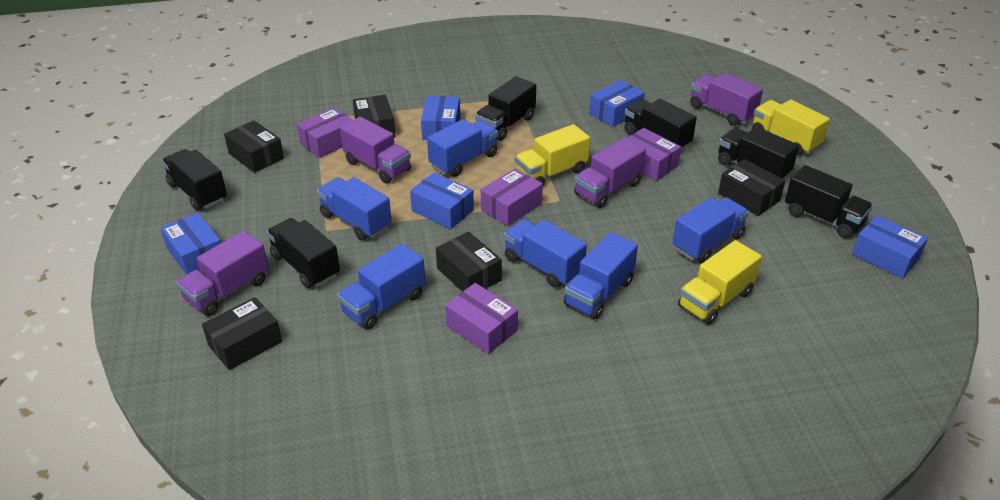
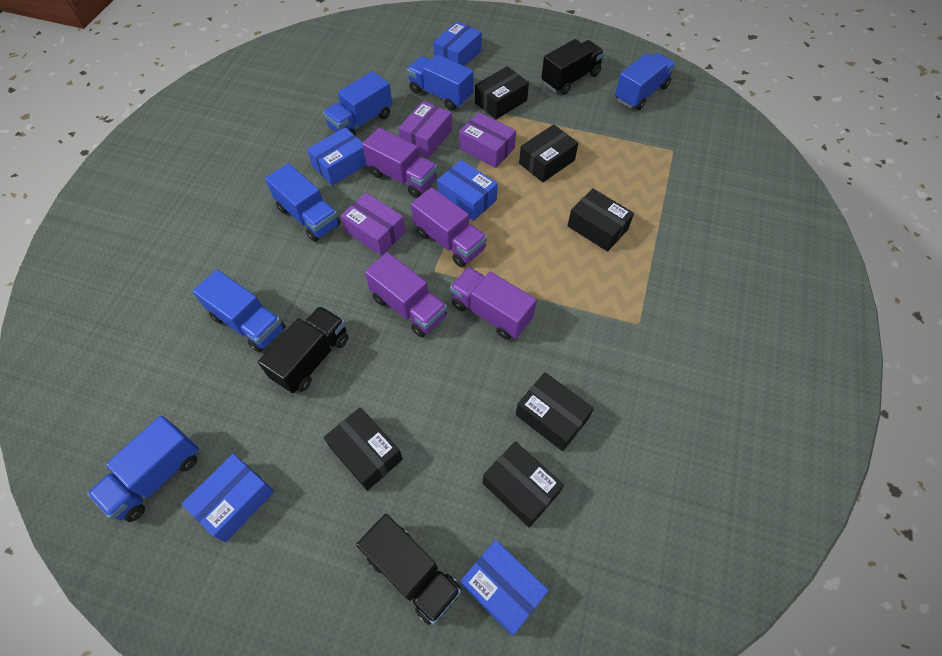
black box: 5 -> 6
black truck: 6 -> 3
purple box: 4 -> 3
yellow truck: 3 -> 0

